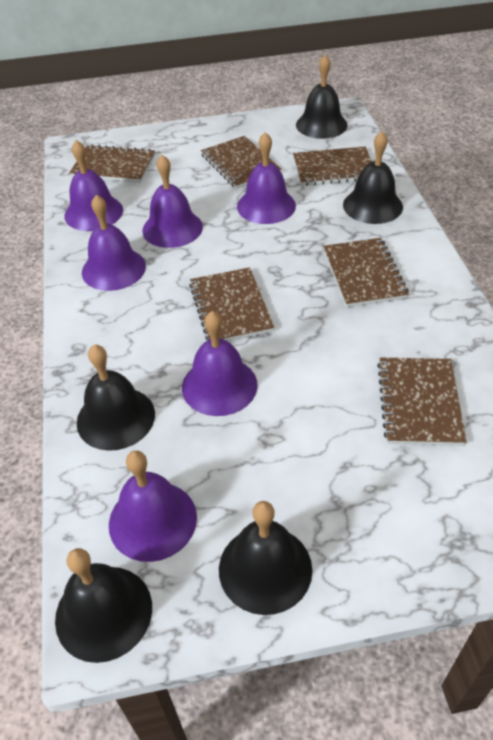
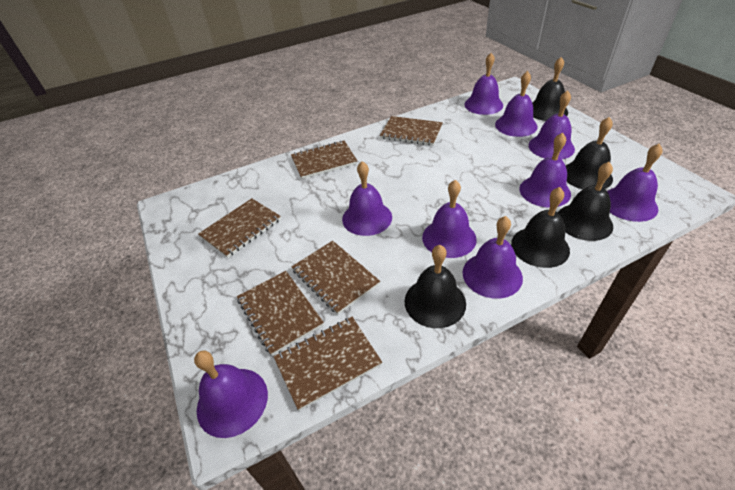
purple bell: 6 -> 9

